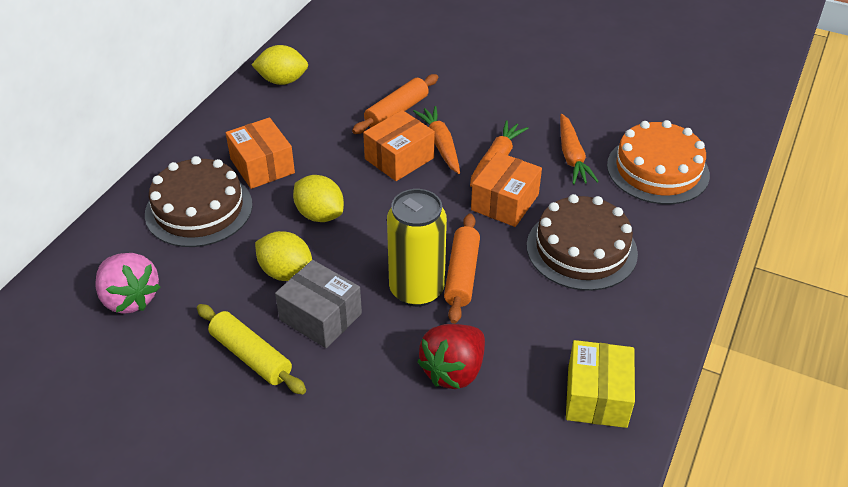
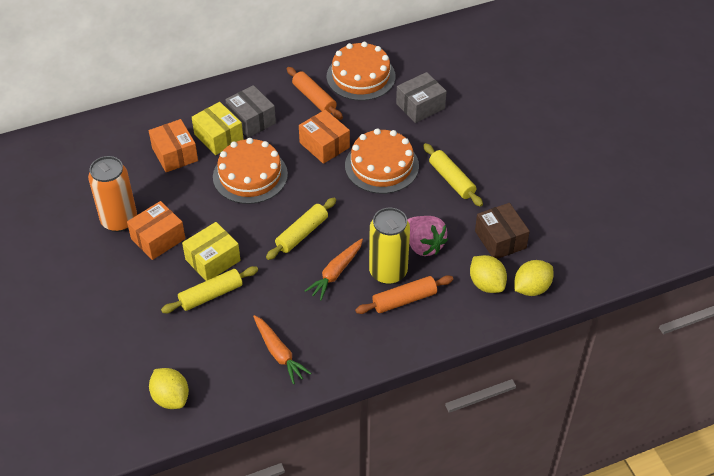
brown box: 0 -> 1
brown cake: 2 -> 0
grey box: 1 -> 2
orange cake: 1 -> 3
orange can: 0 -> 1
orange carrot: 3 -> 2
red strawberry: 1 -> 0
yellow box: 1 -> 2
yellow rolling pin: 1 -> 3

